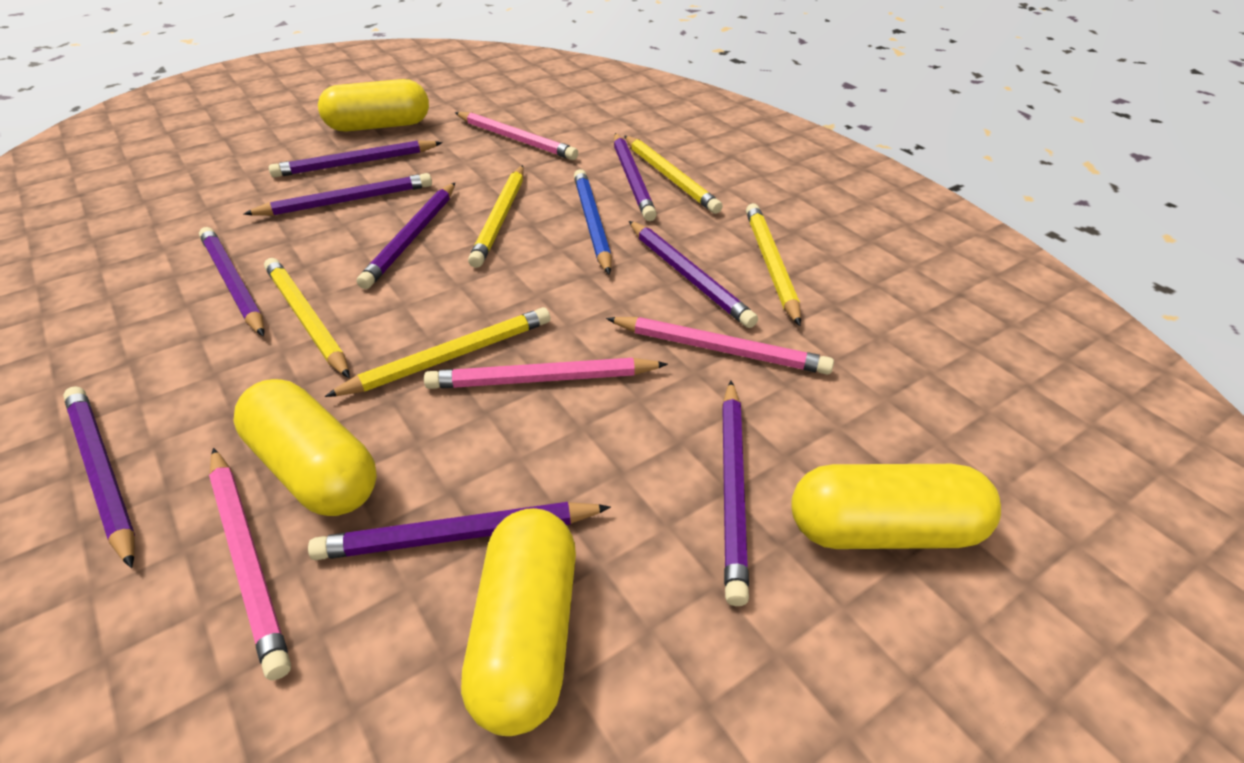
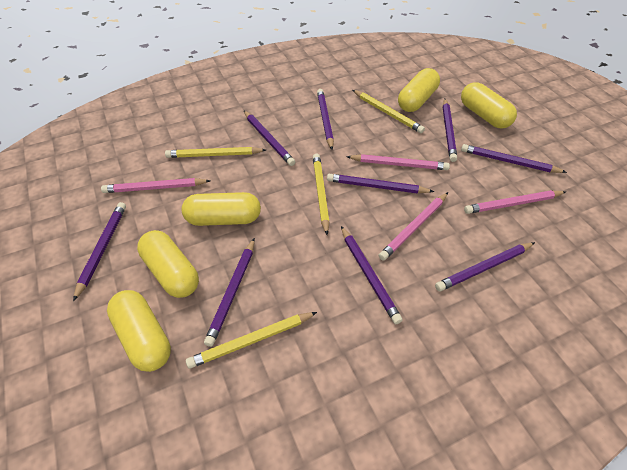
blue pencil: 1 -> 0
yellow capsule: 4 -> 5
yellow pencil: 5 -> 4

